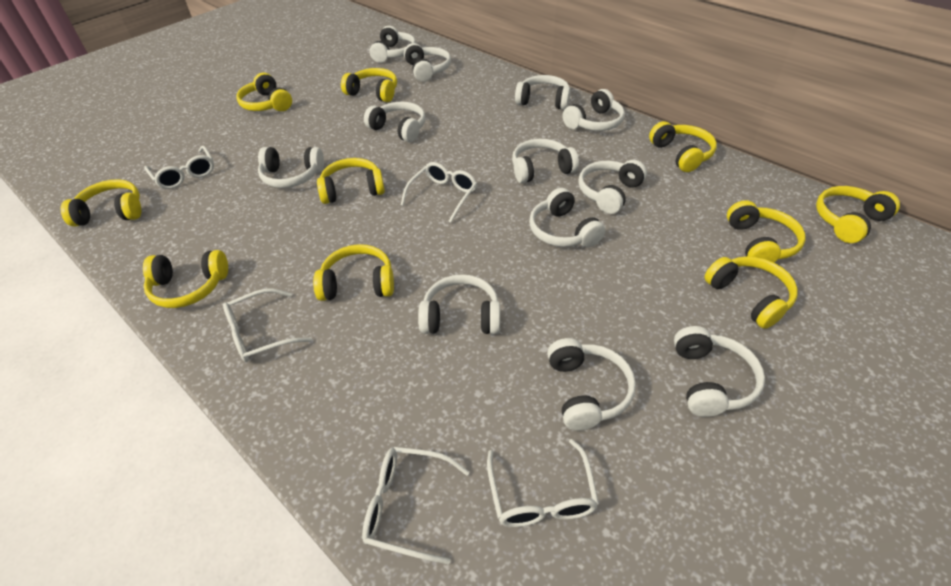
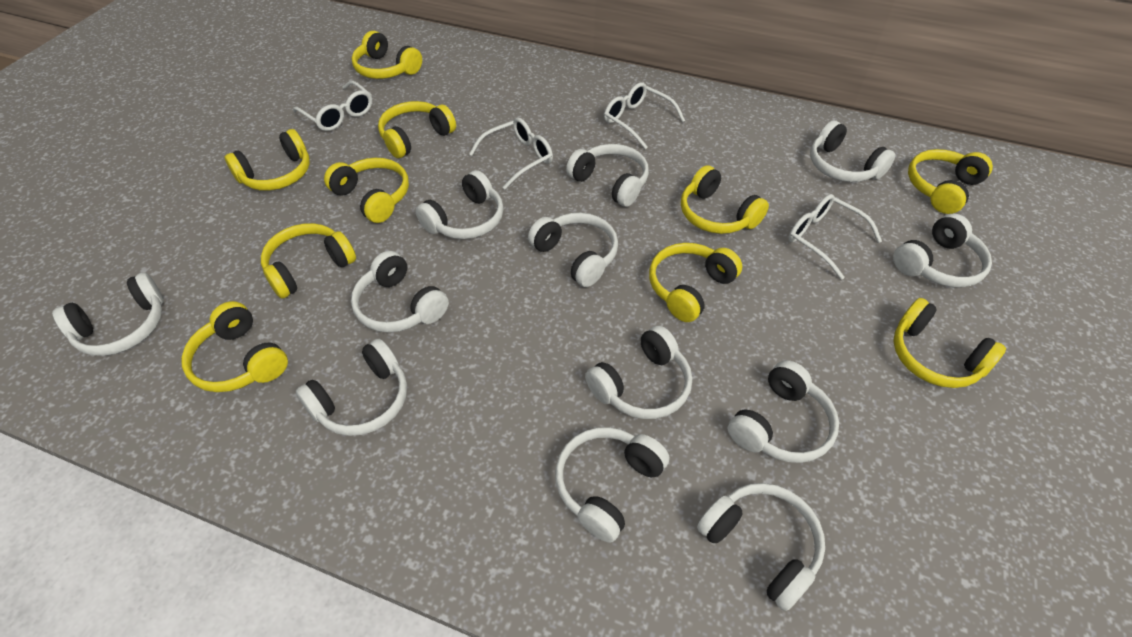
white glasses: 5 -> 4

